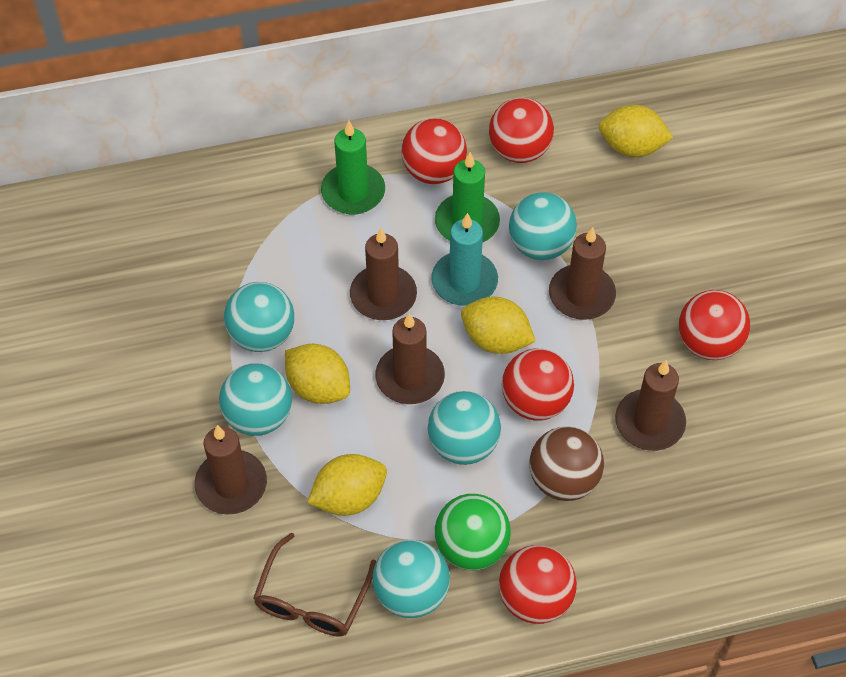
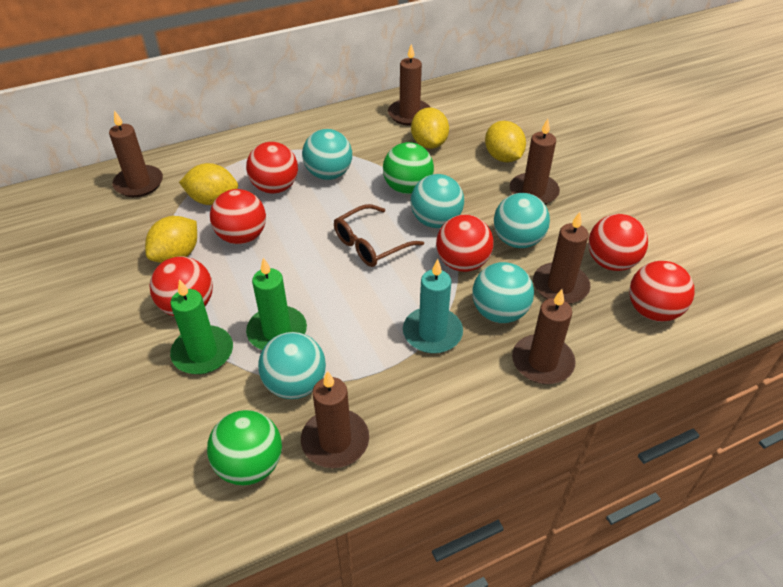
brown ball: 1 -> 0
brown candle: 5 -> 6
green ball: 1 -> 2
red ball: 5 -> 6

